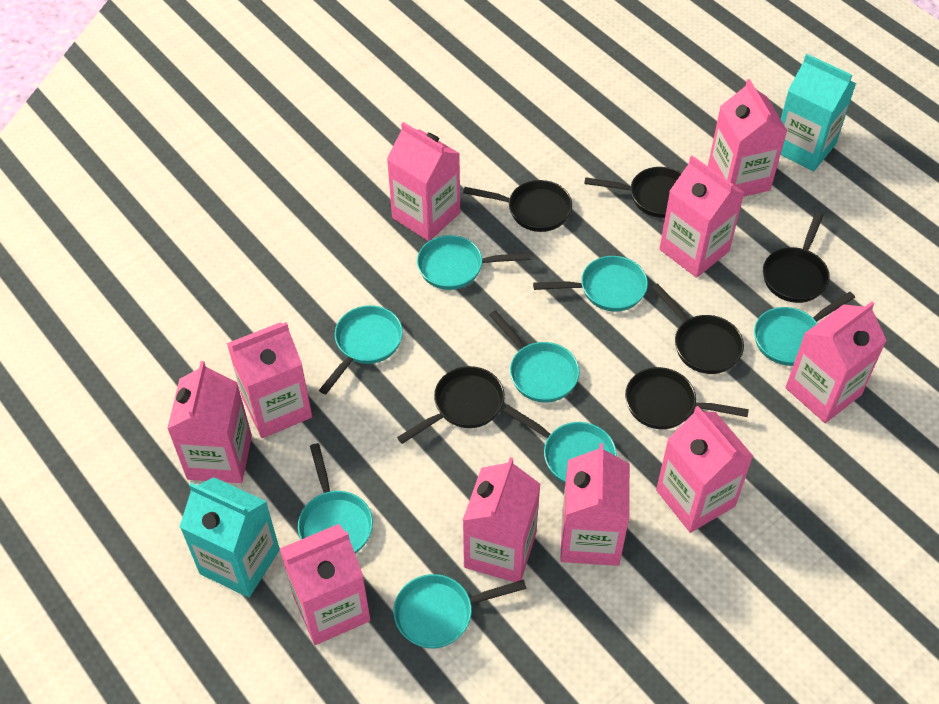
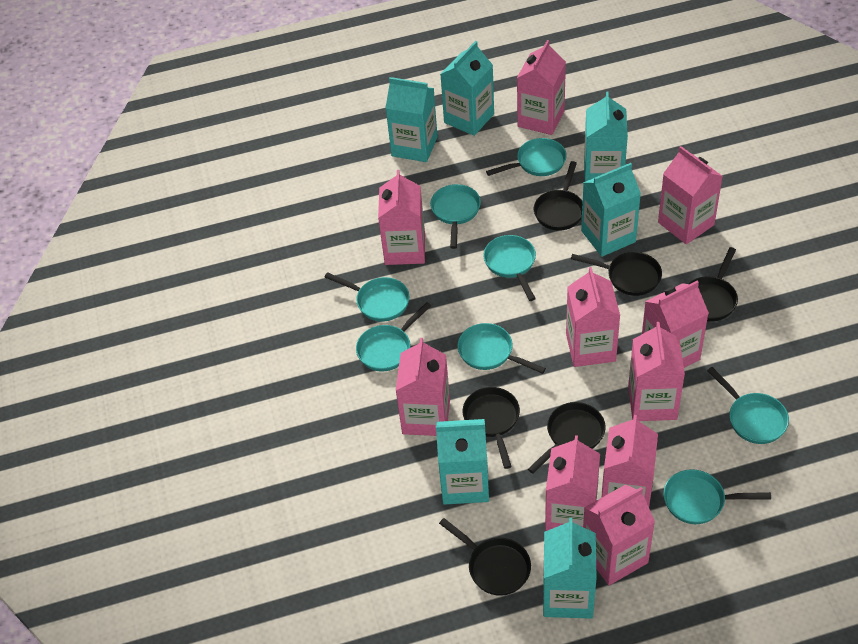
turquoise carton: 2 -> 6

